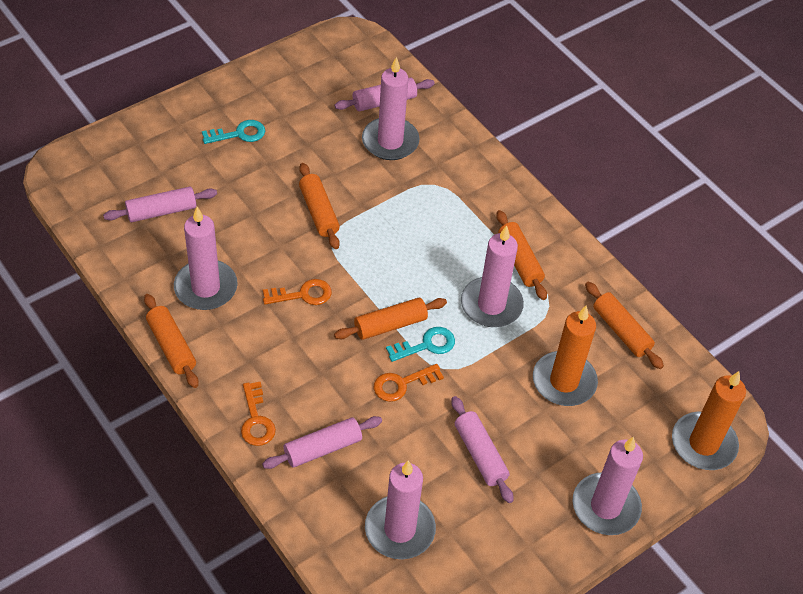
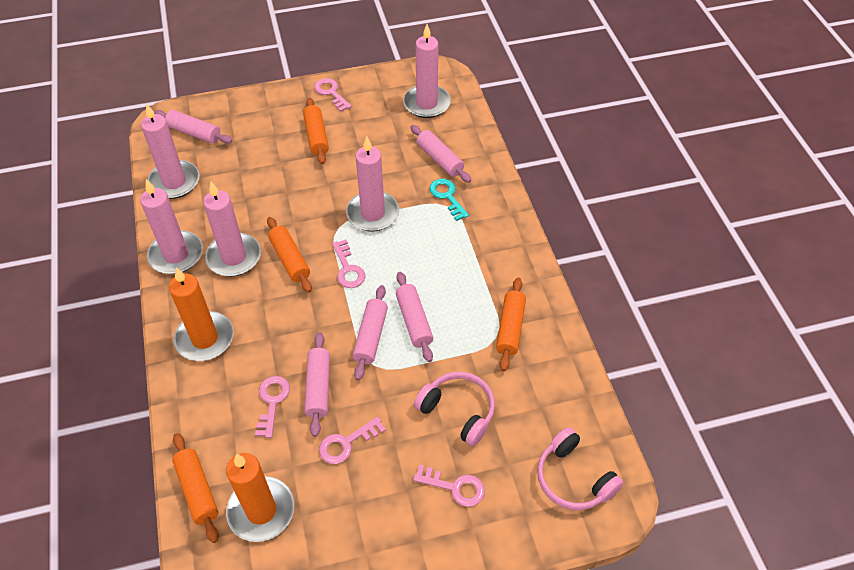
orange key: 3 -> 0
orange rolling pin: 5 -> 4
pink headphones: 0 -> 2
pink key: 0 -> 5
pink rolling pin: 4 -> 5
turquoise key: 2 -> 1

